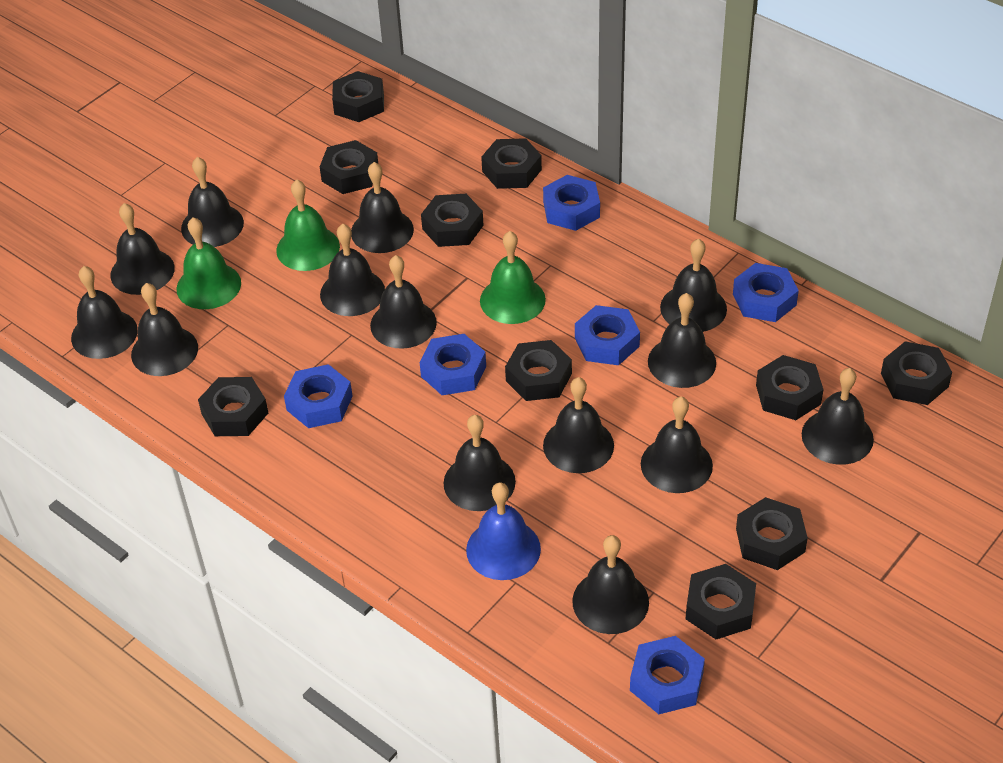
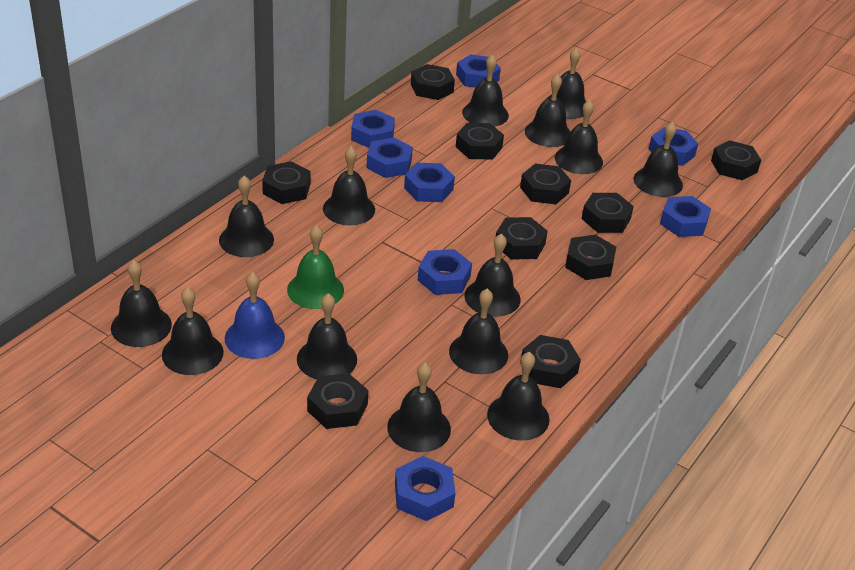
blue nut: 6 -> 8
green bell: 3 -> 1

